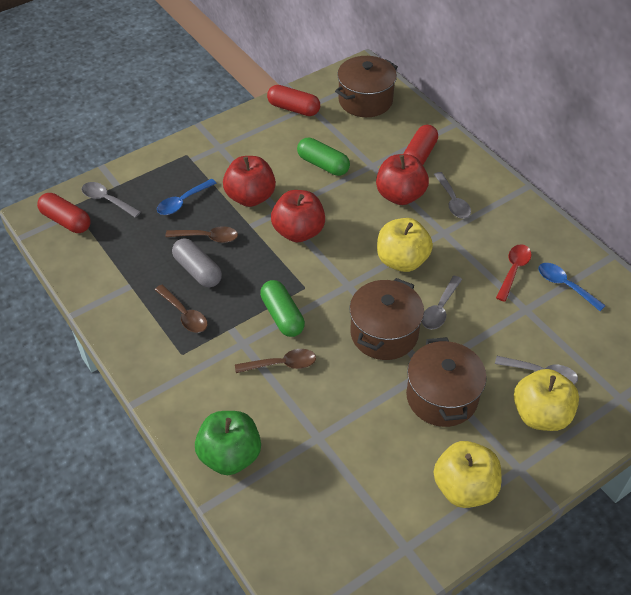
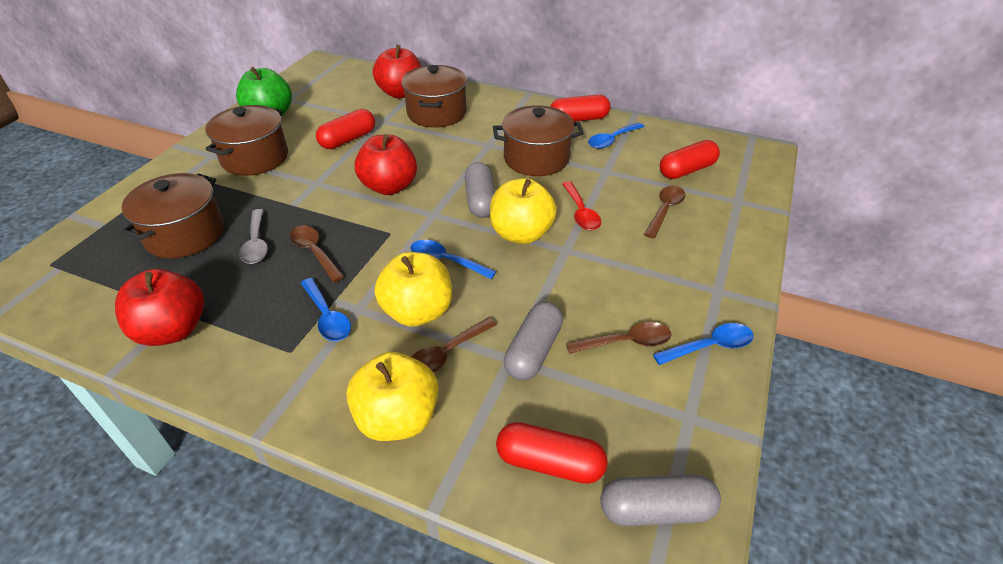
blue spoon: 2 -> 4
brown pot: 3 -> 4
brown spoon: 3 -> 4
green capsule: 2 -> 0
grey capsule: 1 -> 3
grey spoon: 4 -> 1
red capsule: 3 -> 4

